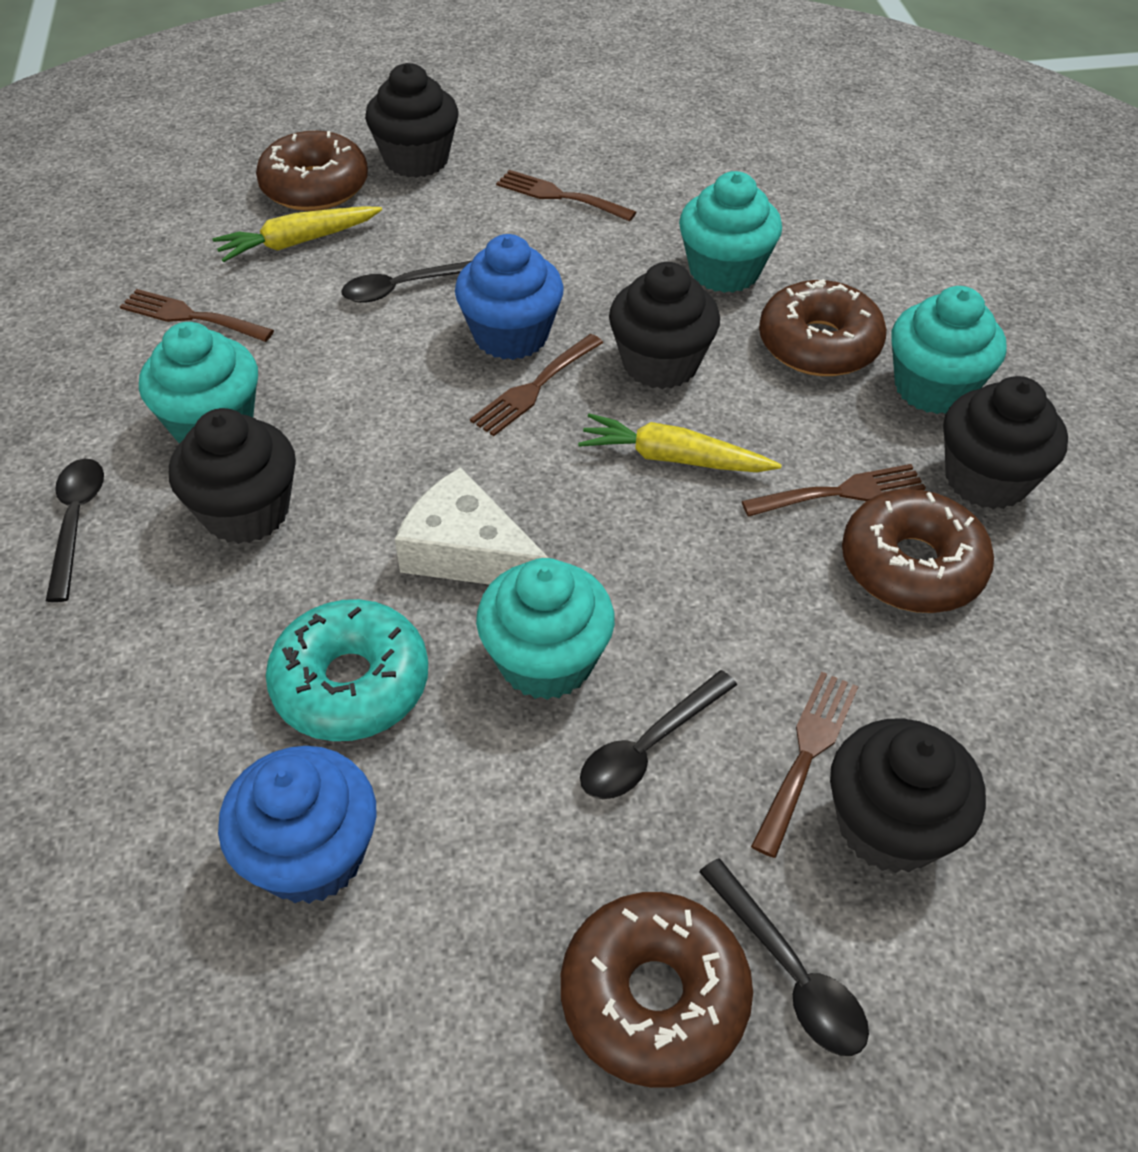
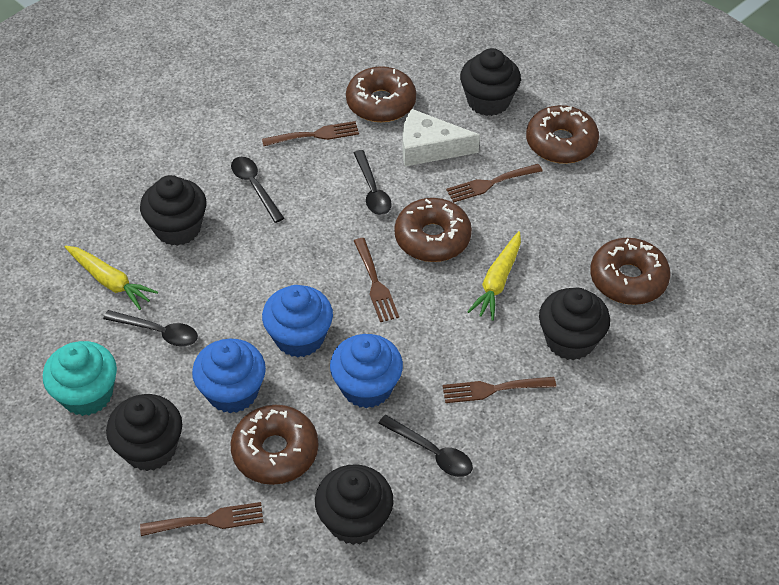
blue cupcake: 2 -> 3
brown donut: 4 -> 5
turquoise cupcake: 4 -> 1
turquoise donut: 1 -> 0

